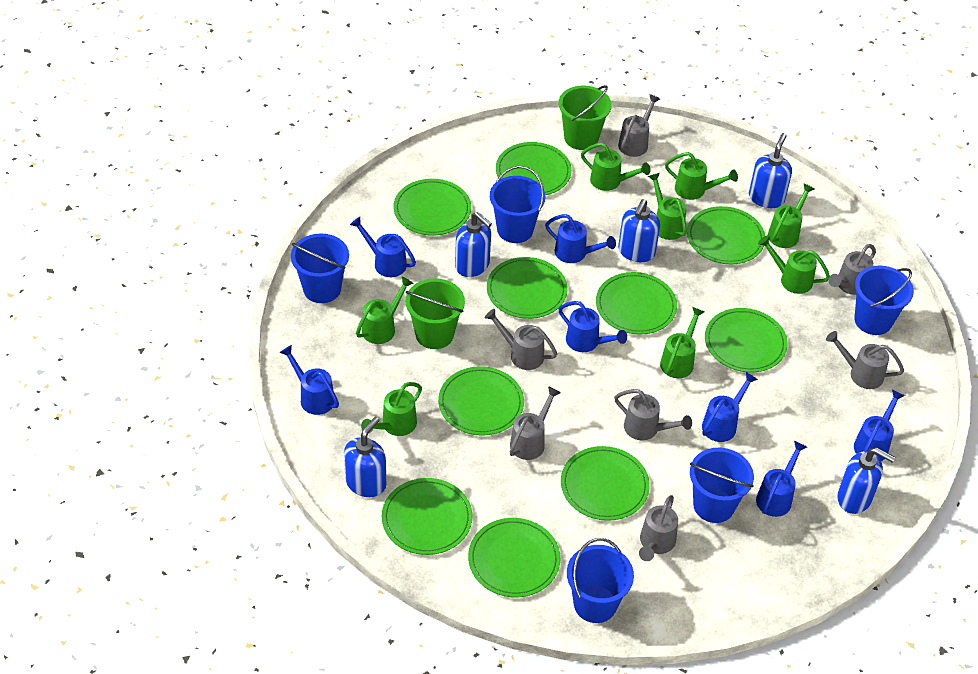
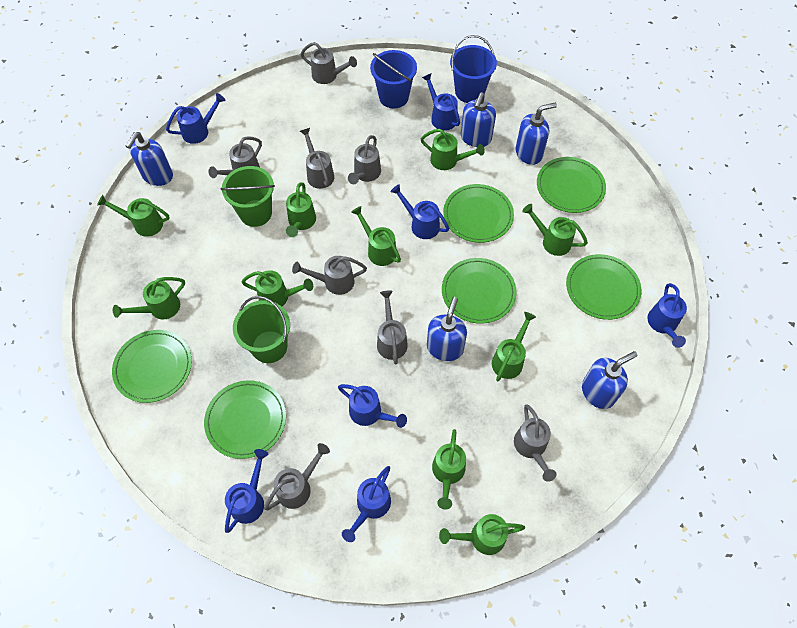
blue bucket: 5 -> 2
green plate: 10 -> 6
green watering can: 8 -> 10
grey watering can: 7 -> 8

